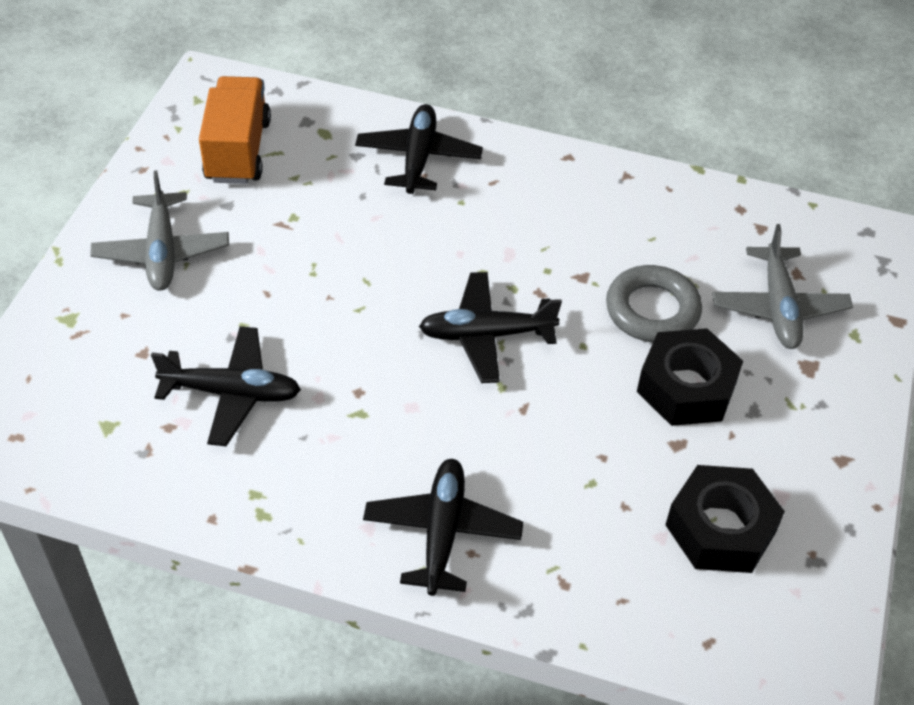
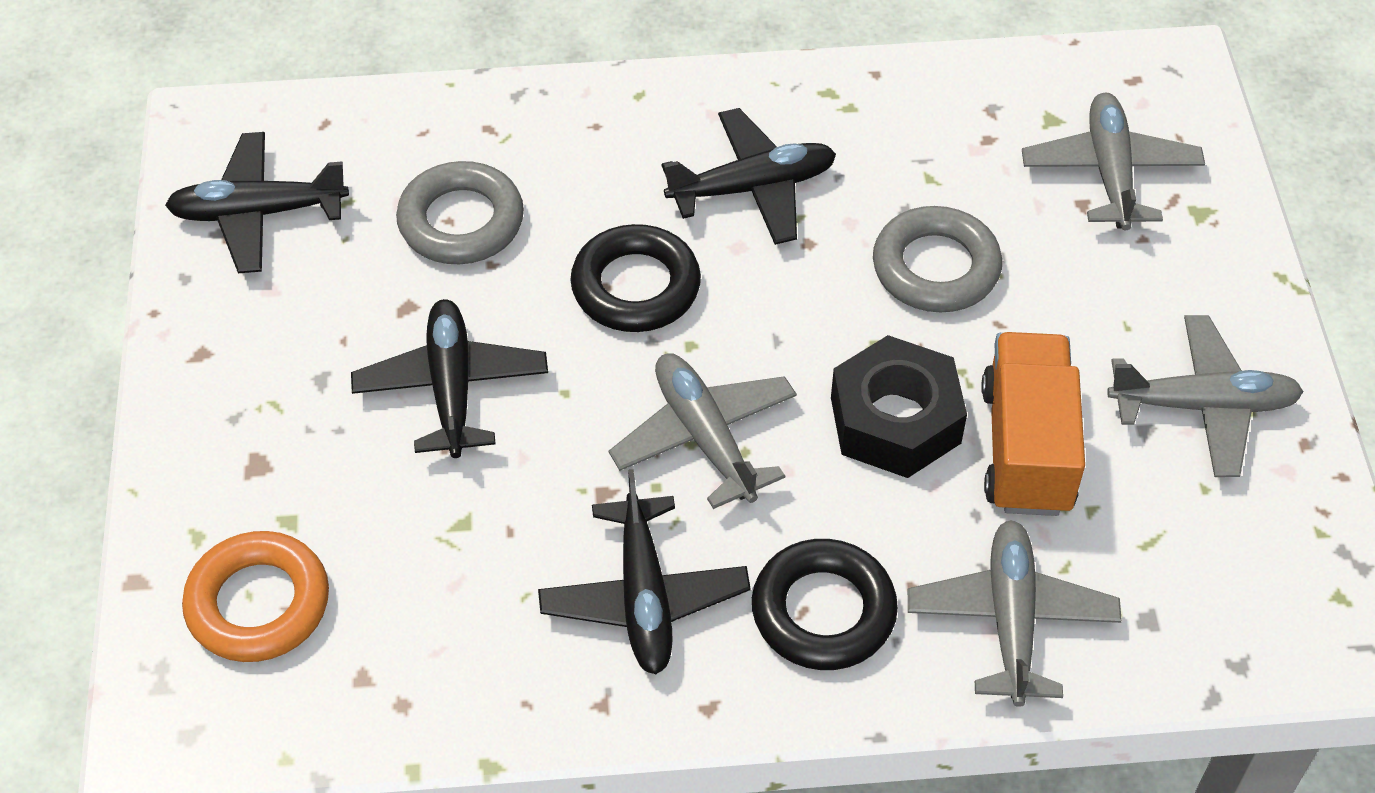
black nut: 2 -> 1
black ring: 0 -> 2
grey plane: 2 -> 4
grey ring: 1 -> 2
orange ring: 0 -> 1

